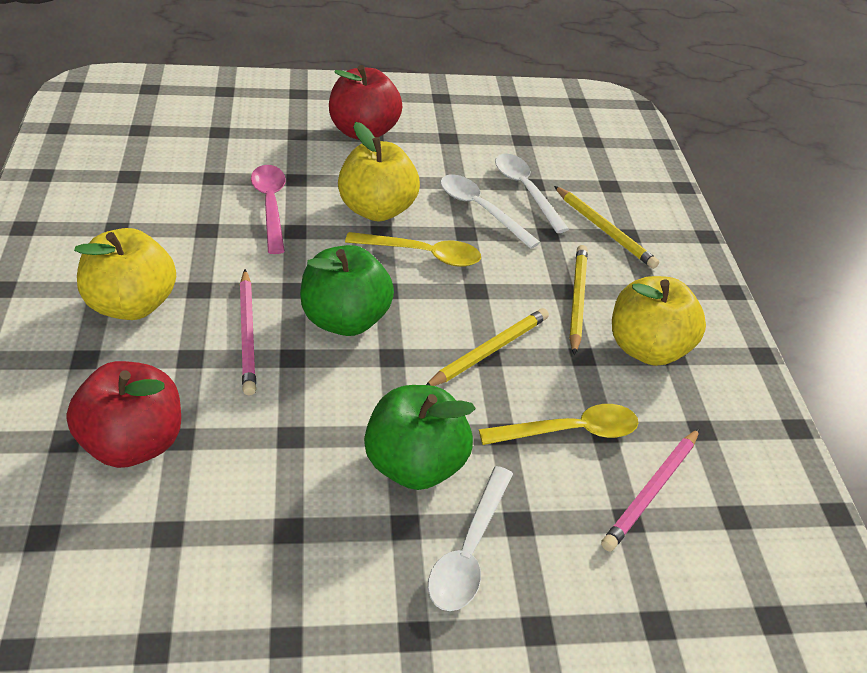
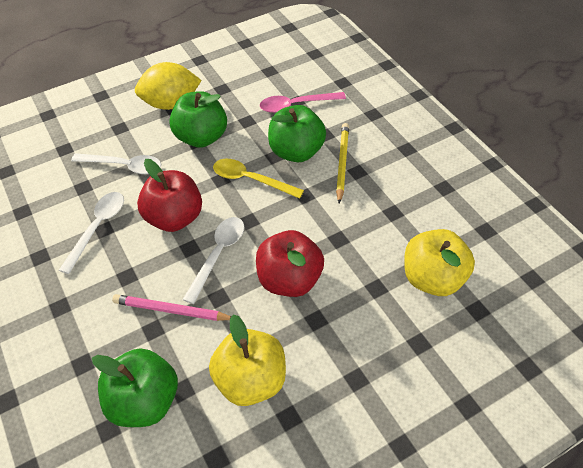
green apple: 2 -> 3
pink pencil: 2 -> 1
yellow apple: 3 -> 2
yellow lemon: 0 -> 1
yellow pencil: 3 -> 1
yellow spoon: 2 -> 1

